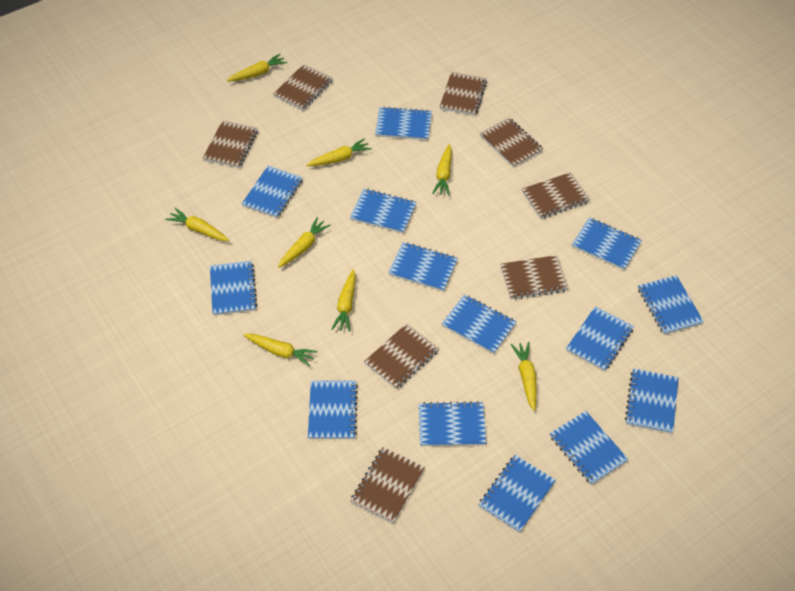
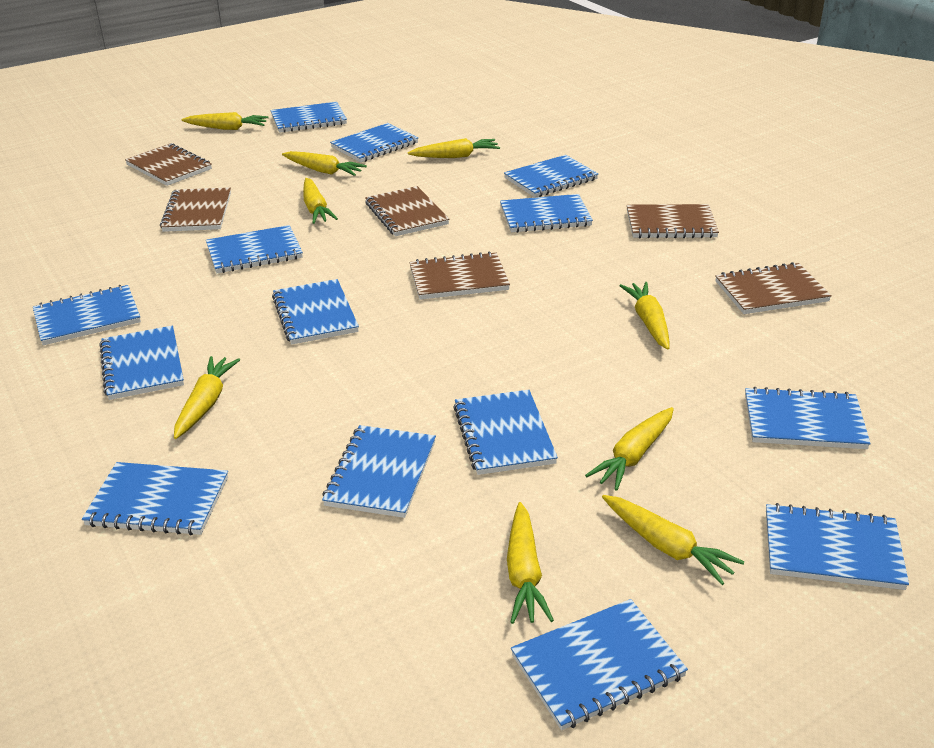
brown notebook: 8 -> 6
yellow carrot: 8 -> 9

